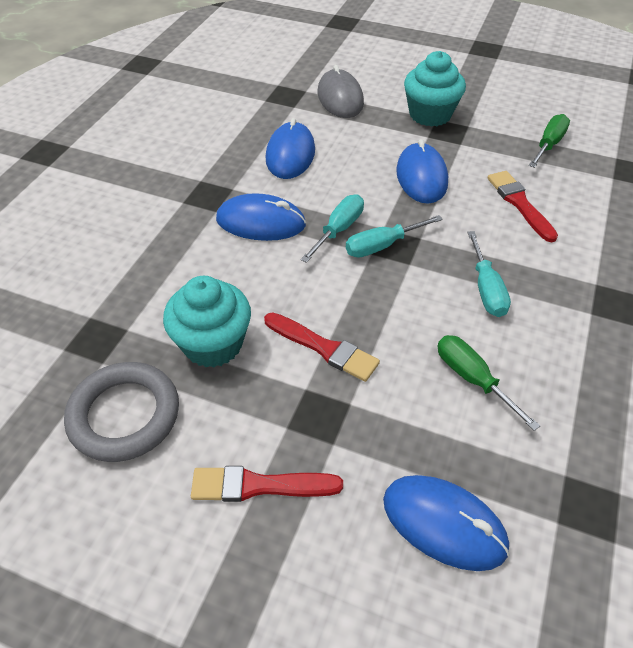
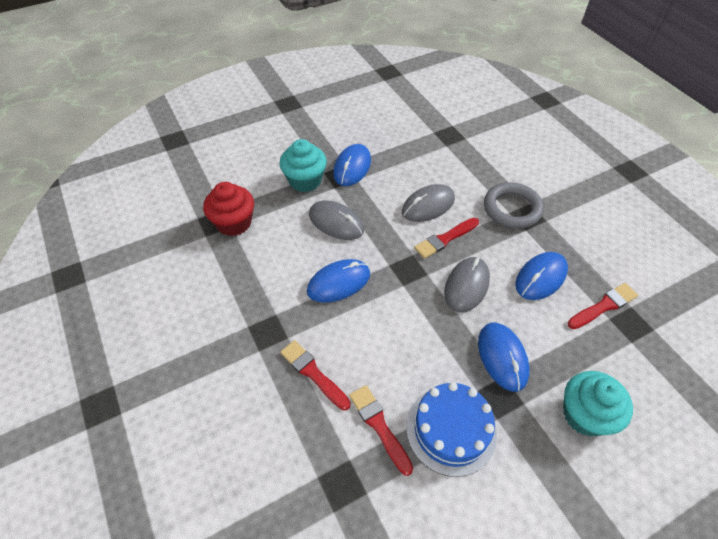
blue cake: 0 -> 1
green screwdriver: 2 -> 0
grey mouse: 1 -> 3
red brush: 3 -> 4
red cupcake: 0 -> 1
turquoise screwdriver: 3 -> 0

